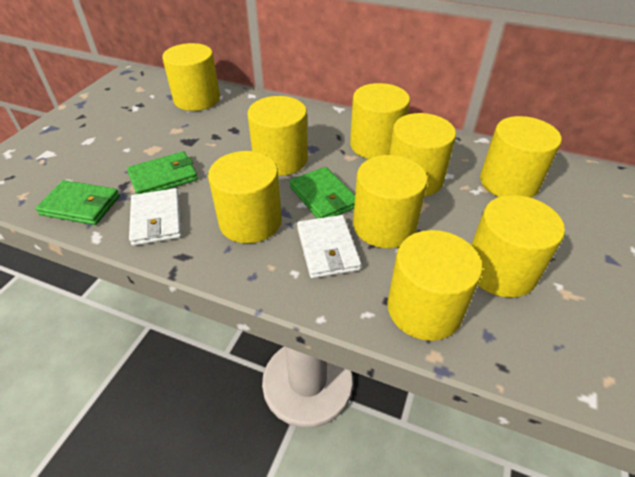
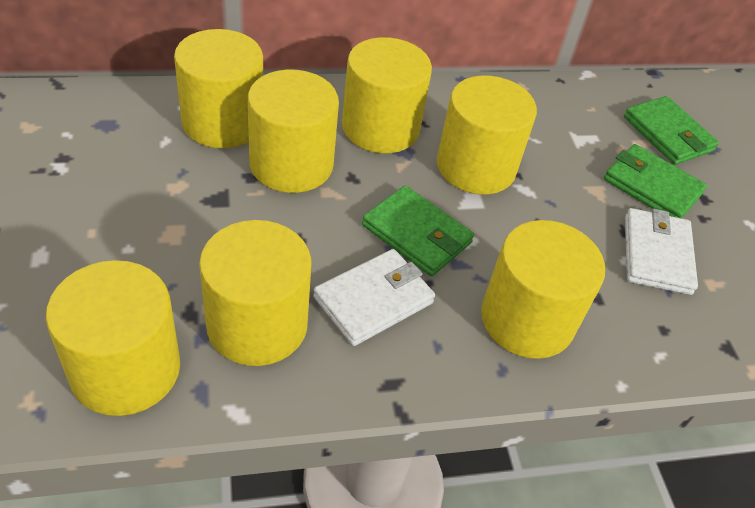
yellow cylinder: 9 -> 7

